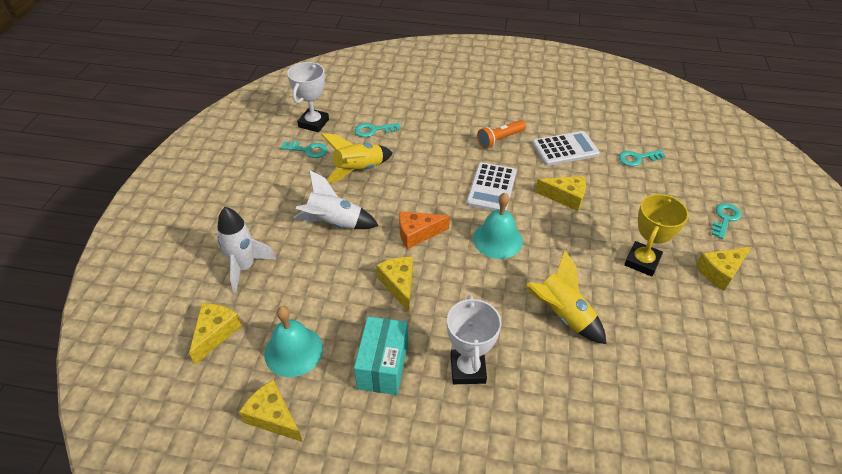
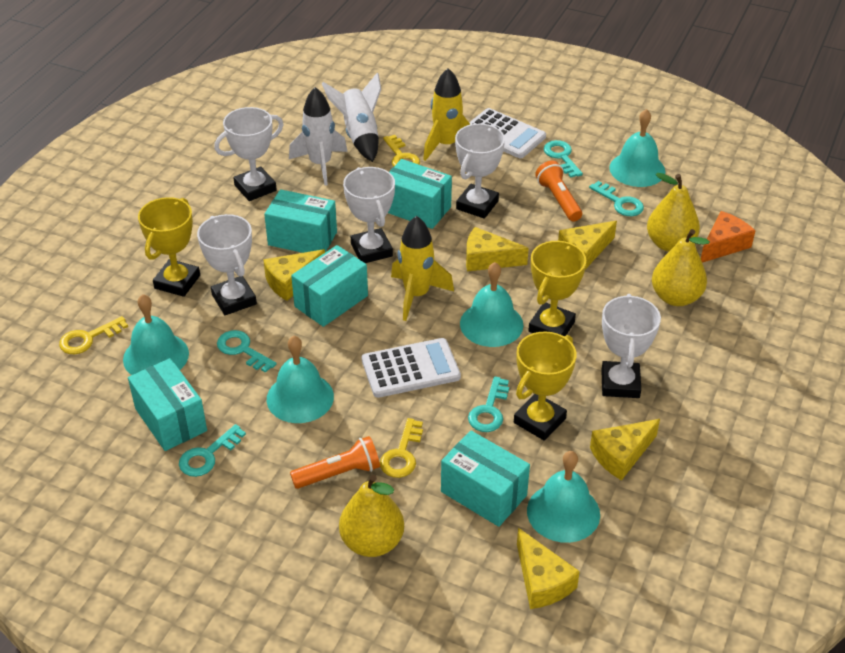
orange flashlight: 1 -> 2
turquoise bell: 2 -> 5
turquoise box: 1 -> 5
turquoise key: 4 -> 5
white trophy: 2 -> 5
yellow key: 0 -> 3
yellow pear: 0 -> 3
yellow trophy: 1 -> 3

